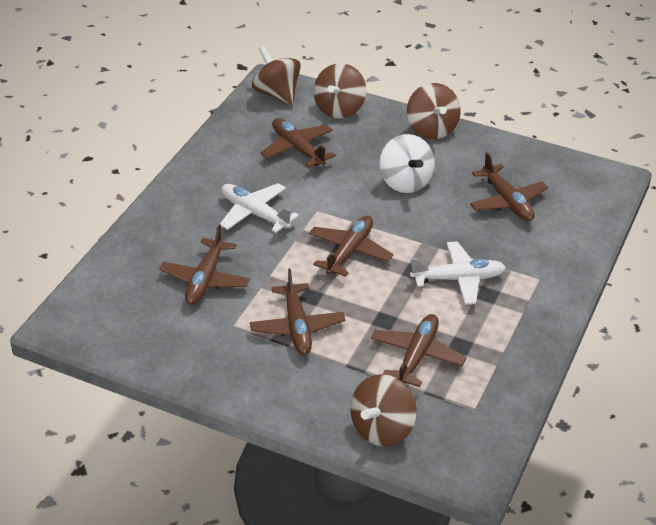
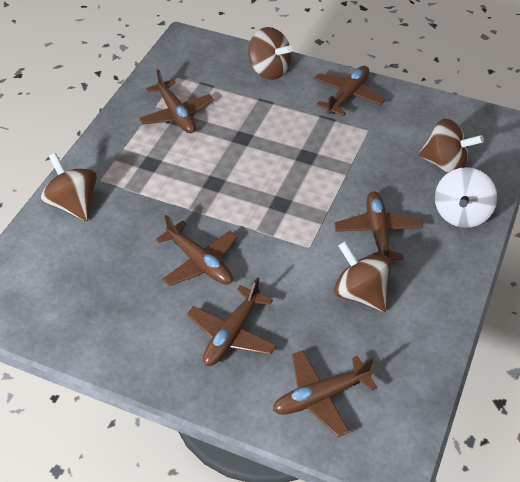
white plane: 2 -> 0

